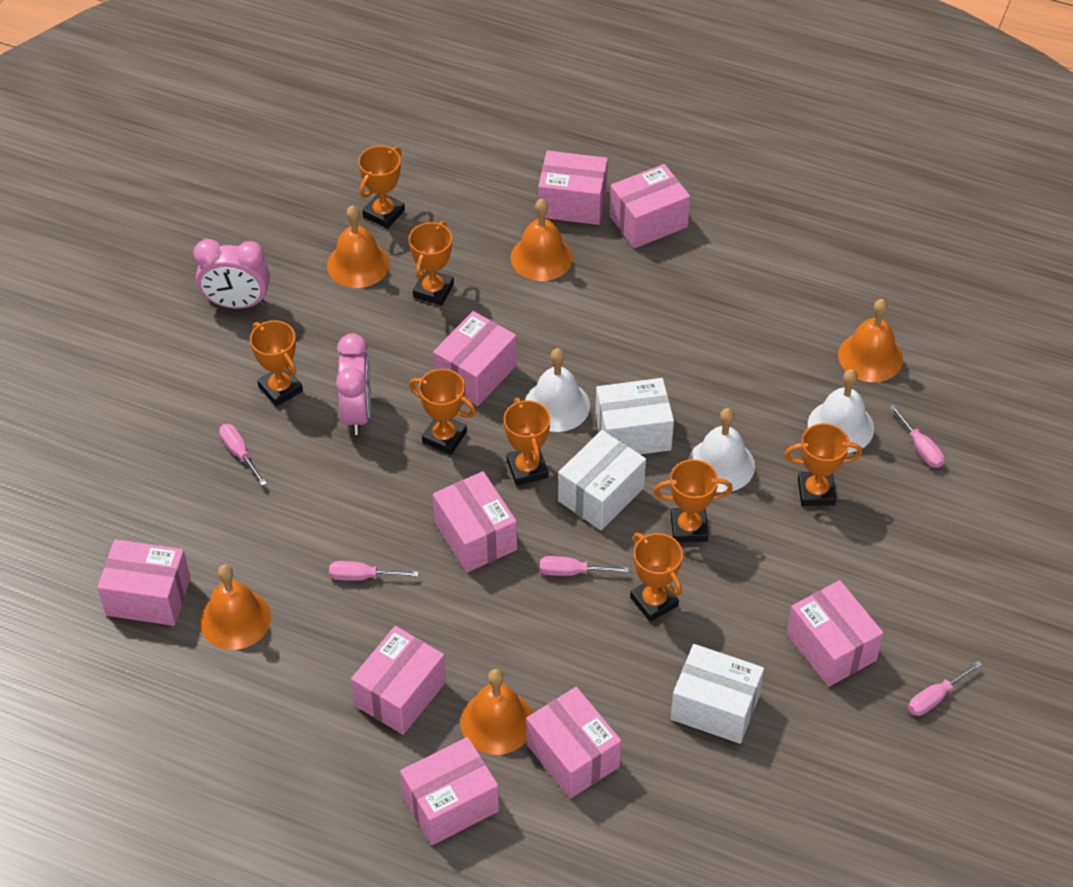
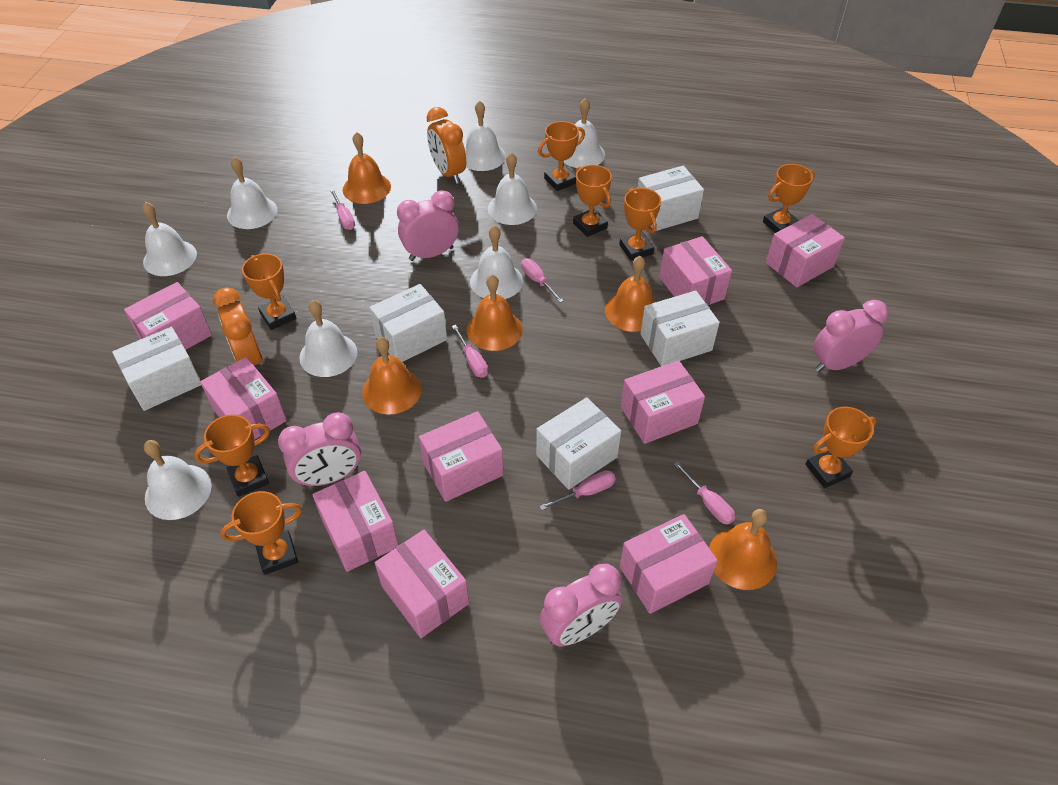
orange clock: 0 -> 2
pink clock: 2 -> 4
white bell: 3 -> 8
white box: 3 -> 5

